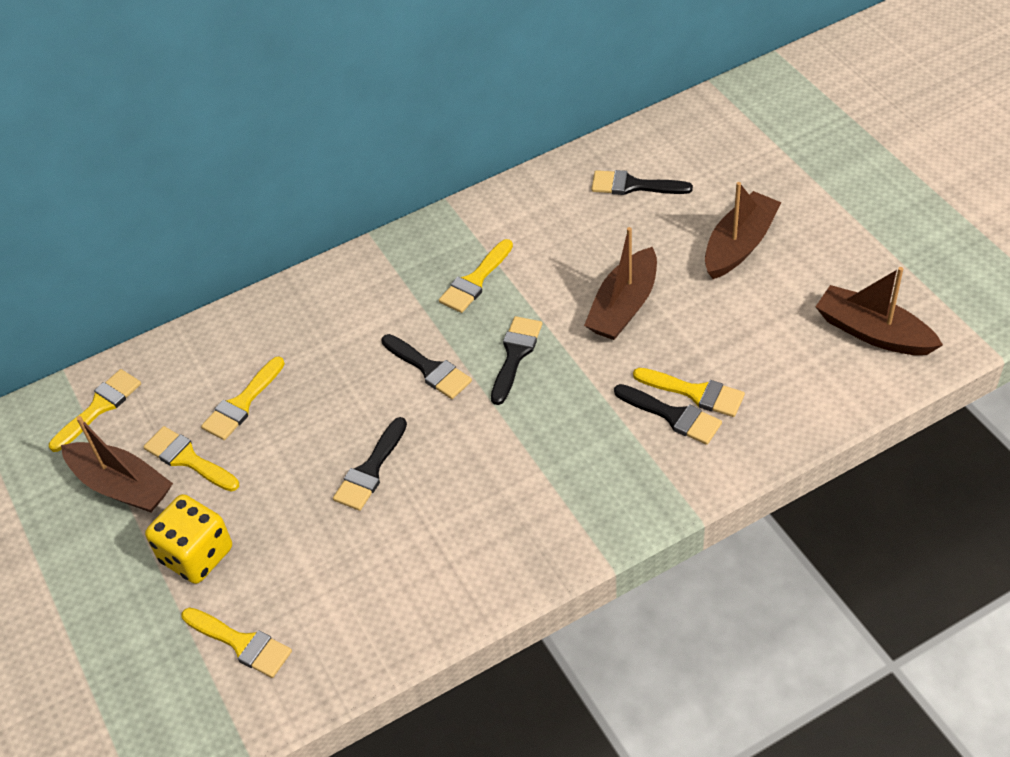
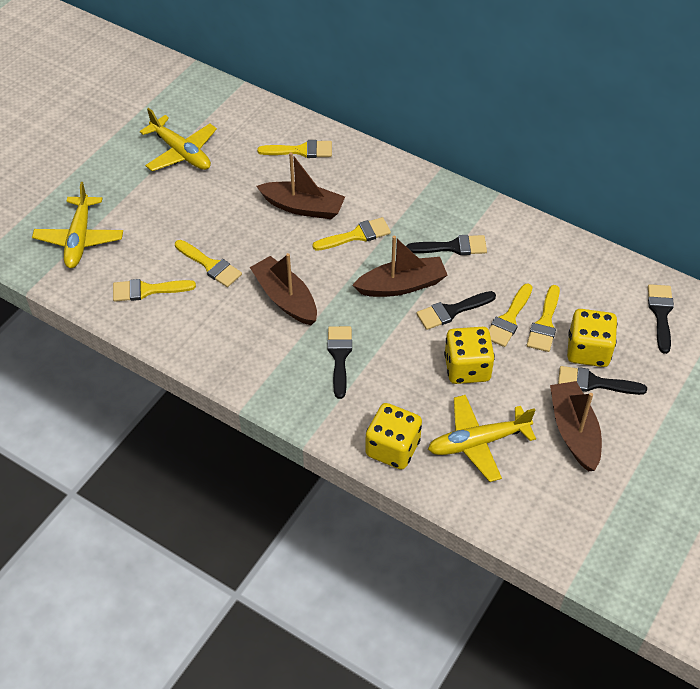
yellow dice: 1 -> 3
yellow plane: 0 -> 3

